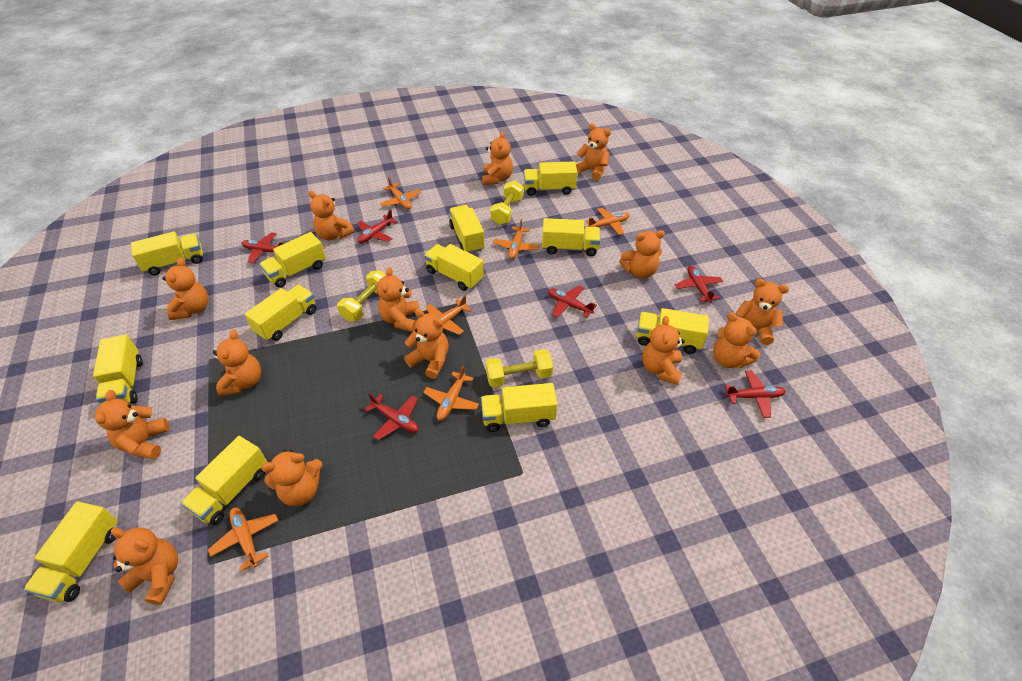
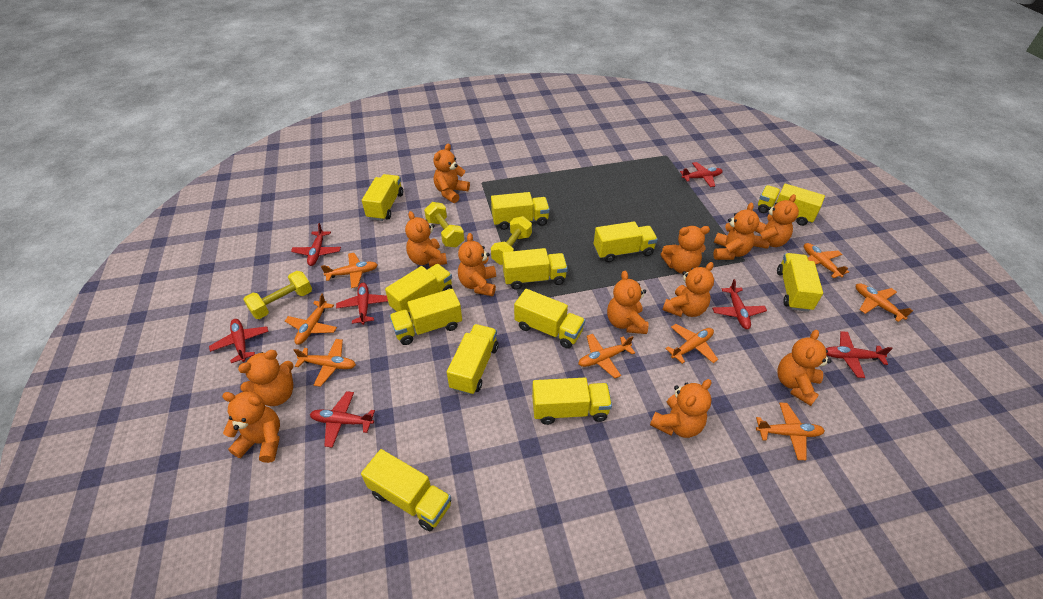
orange plane: 6 -> 8
orange teddy bear: 14 -> 12
red plane: 6 -> 7

